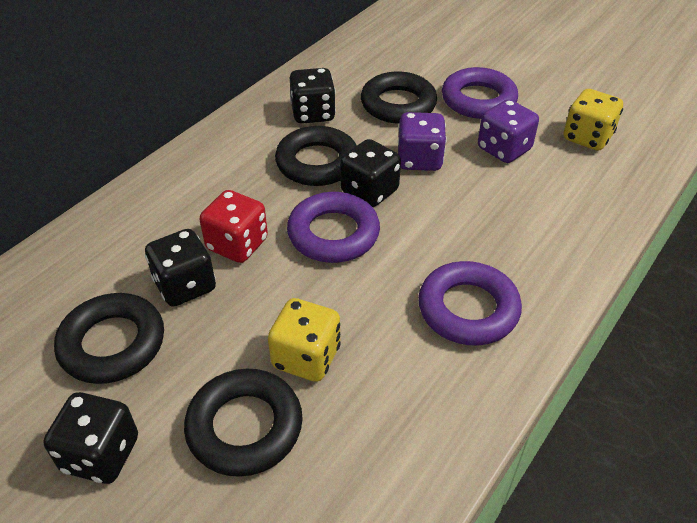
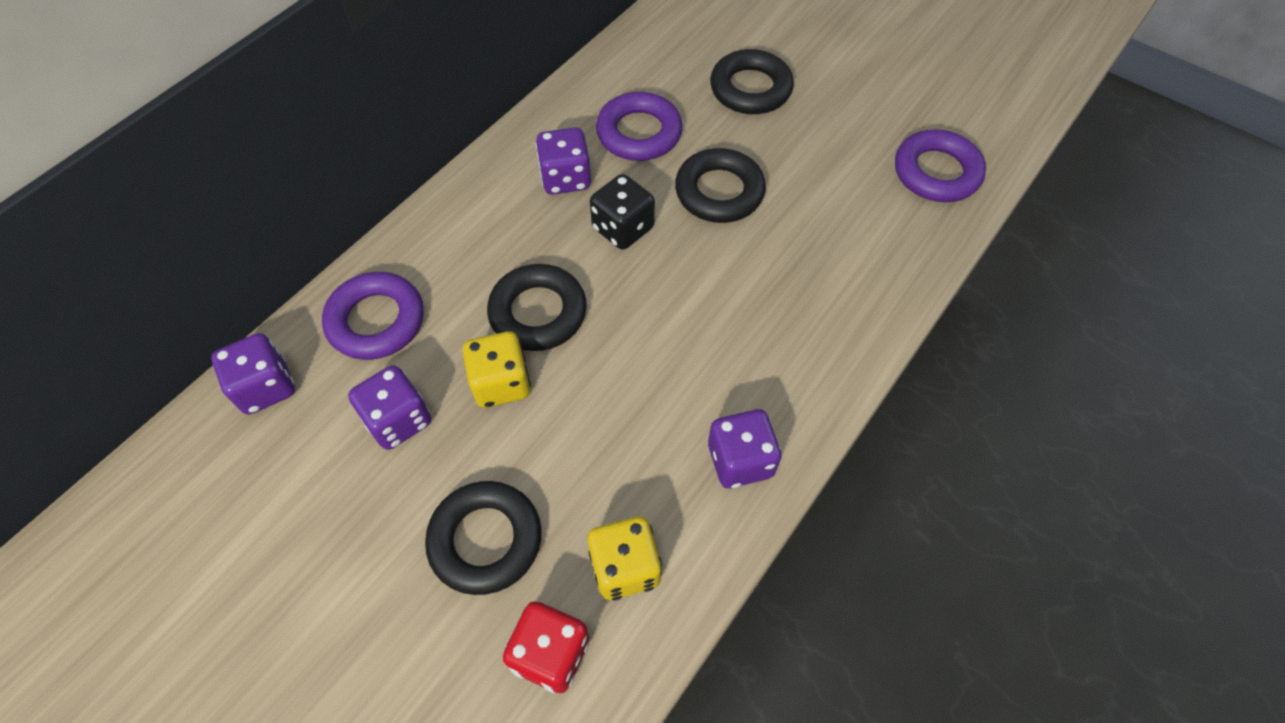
black dice: 4 -> 1
purple dice: 2 -> 4

